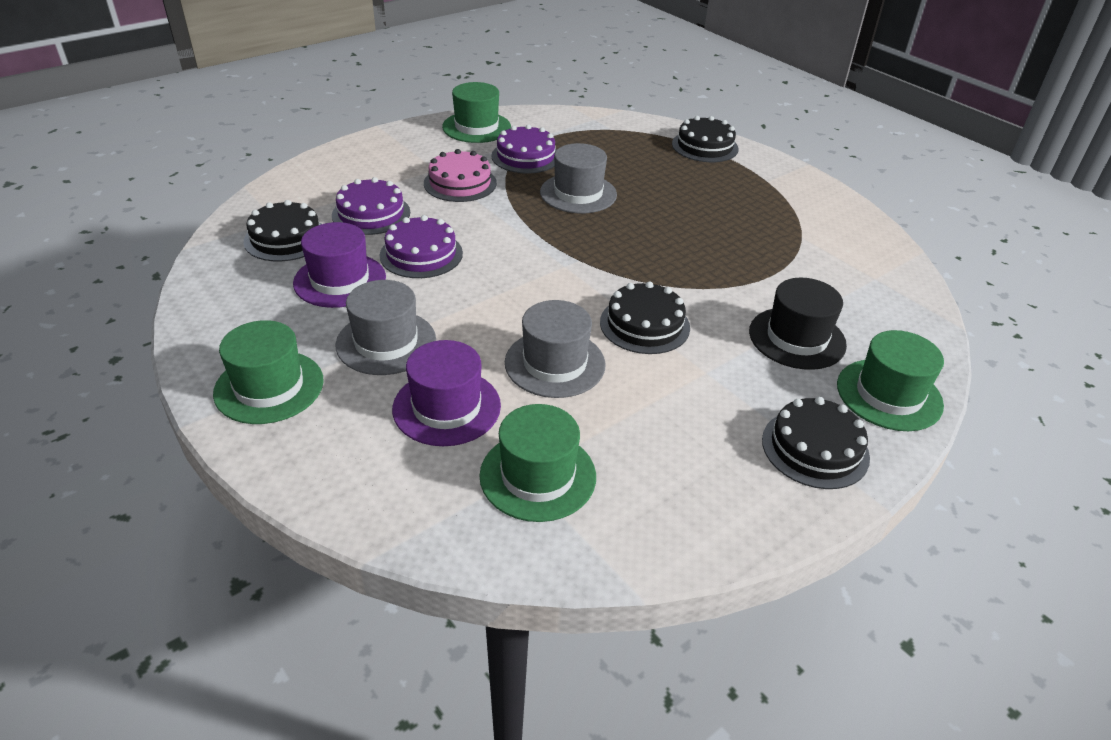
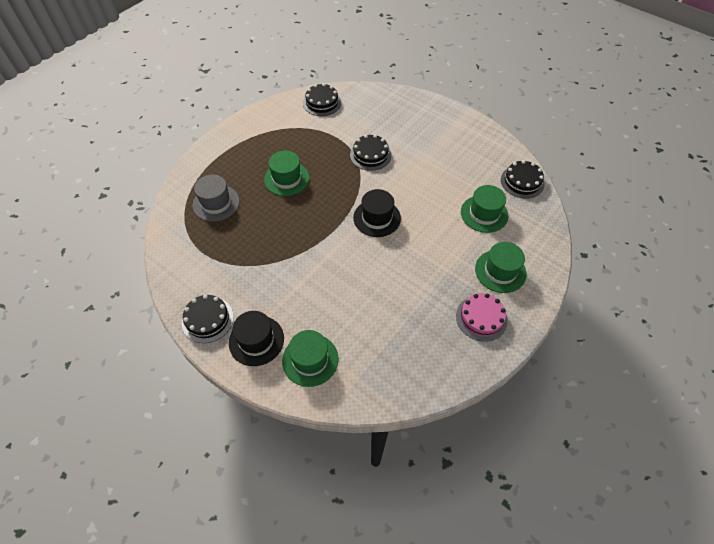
black hat: 1 -> 2
grey hat: 3 -> 1
purple cake: 3 -> 0
purple hat: 2 -> 0

